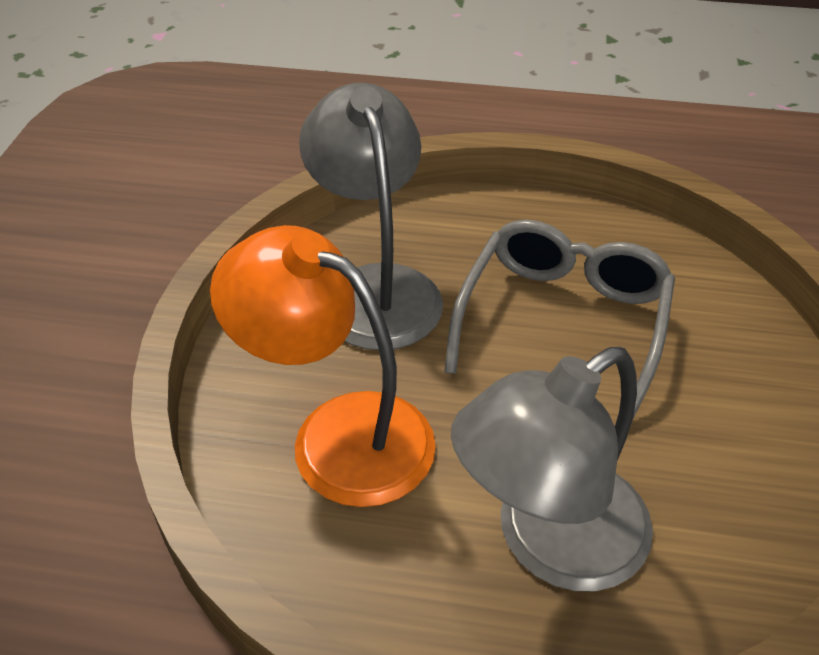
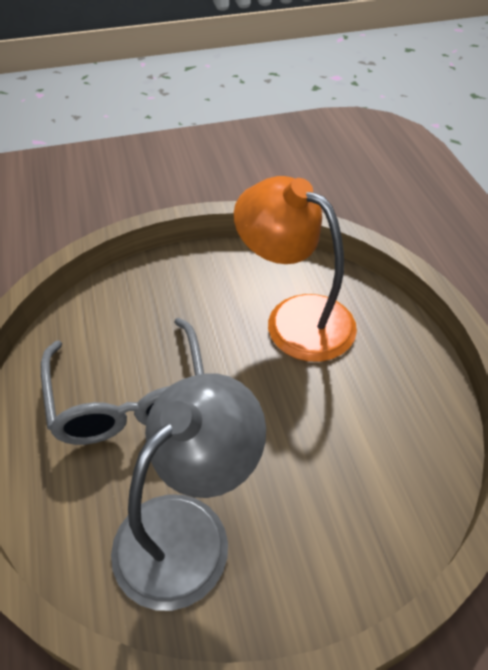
grey lamp: 2 -> 1

